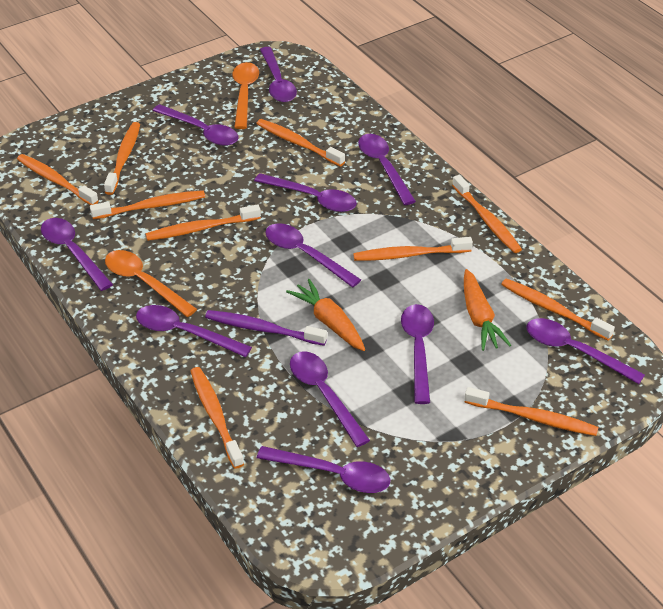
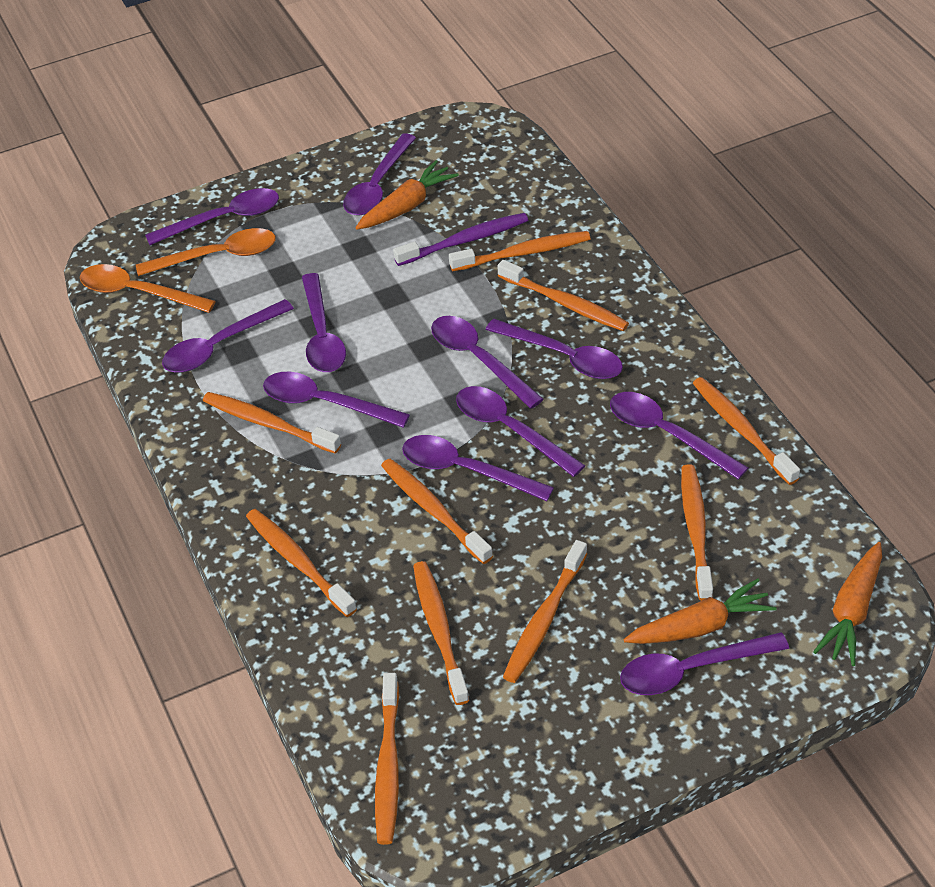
orange carrot: 2 -> 3

